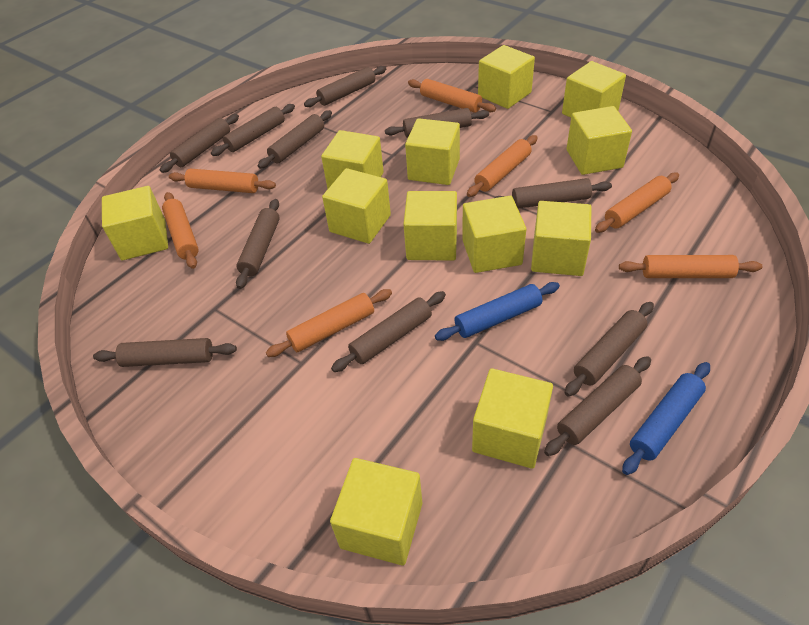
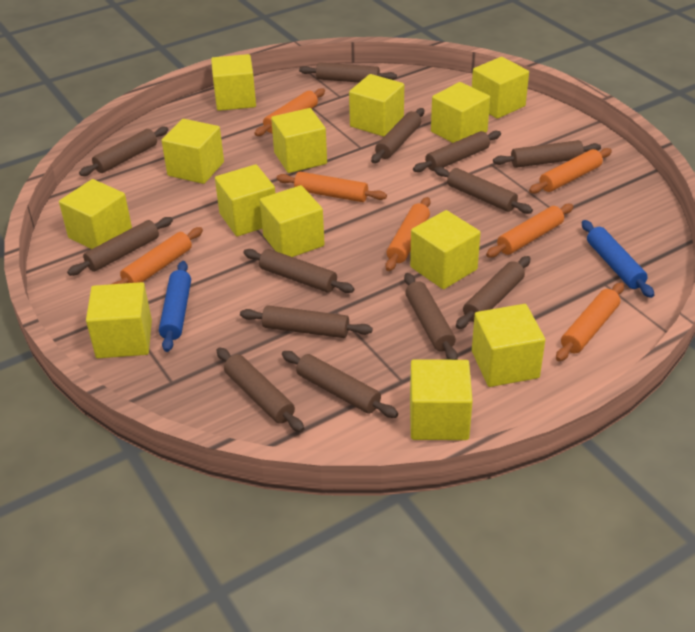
brown rolling pin: 11 -> 13
yellow cube: 12 -> 13

